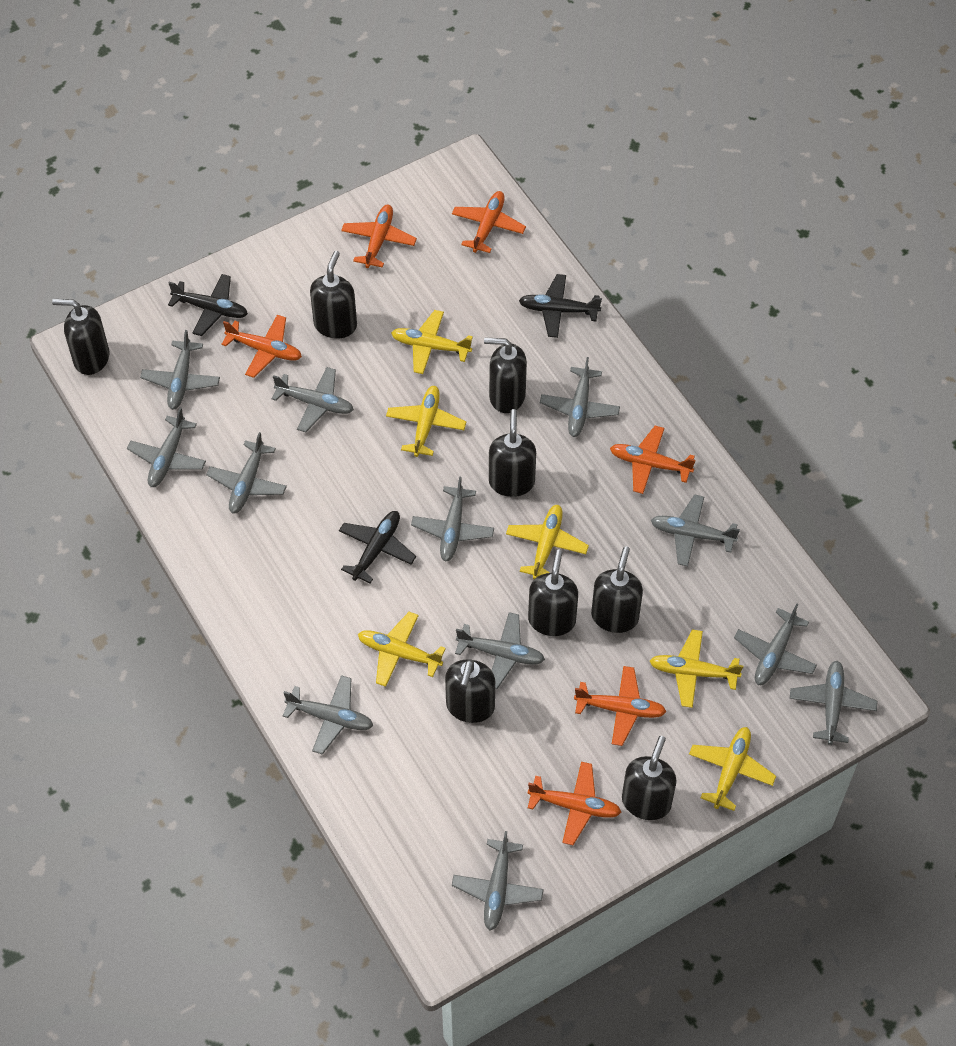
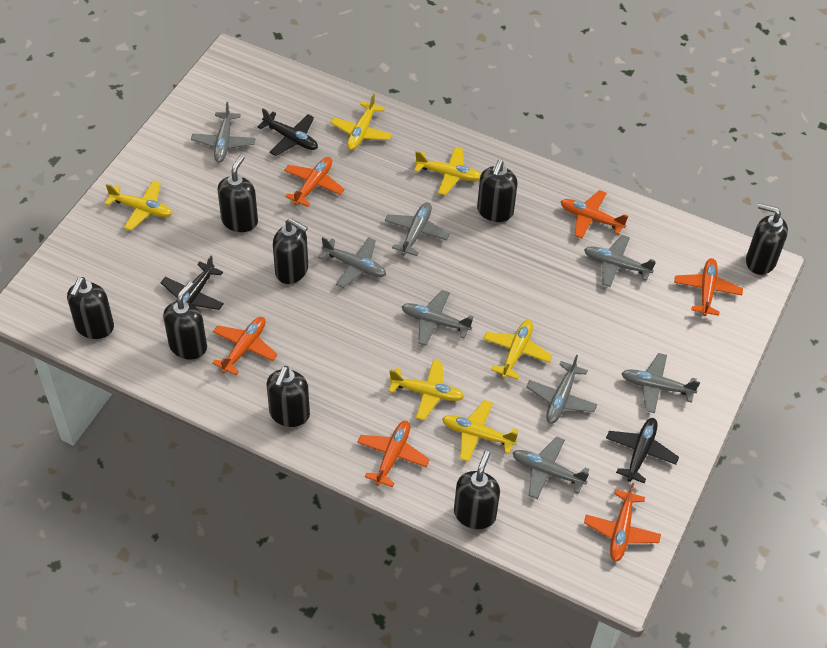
grey plane: 12 -> 8

